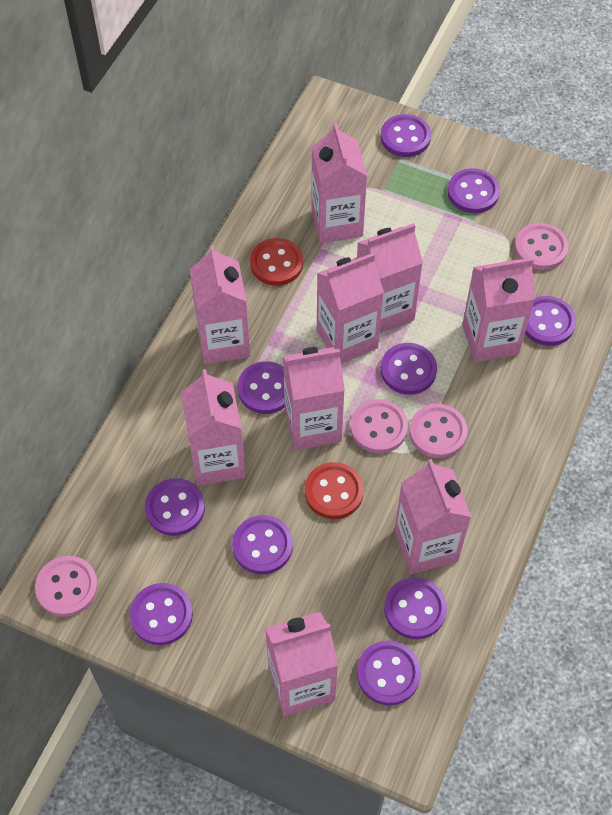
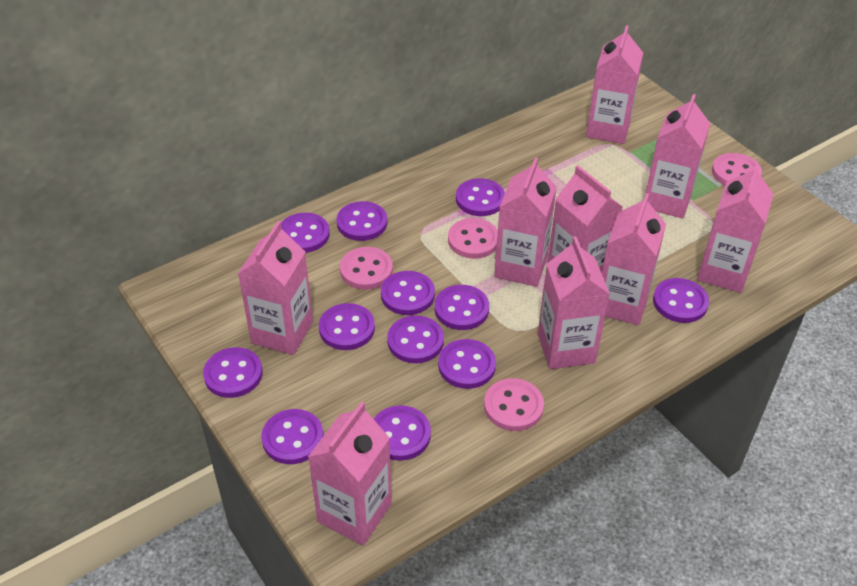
purple button: 10 -> 12
red button: 2 -> 0

